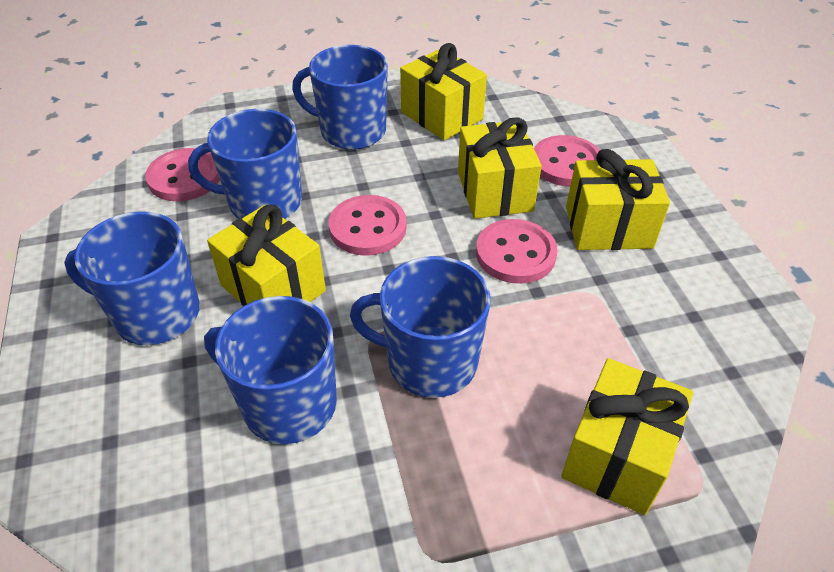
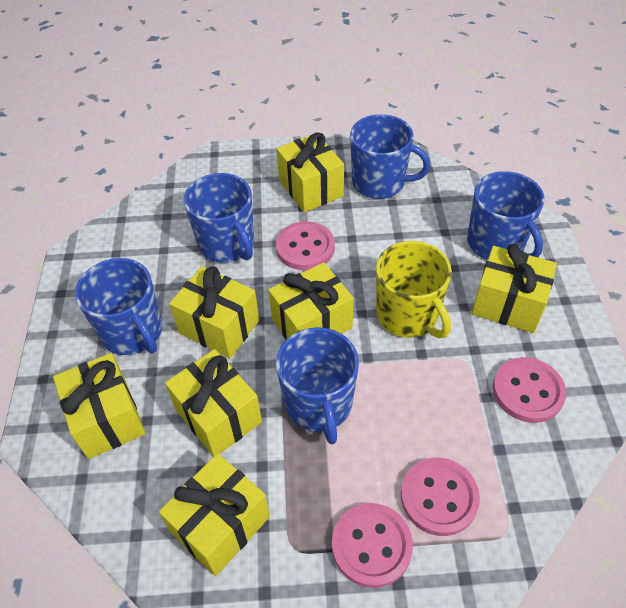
yellow gift: 5 -> 7
yellow mug: 0 -> 1

